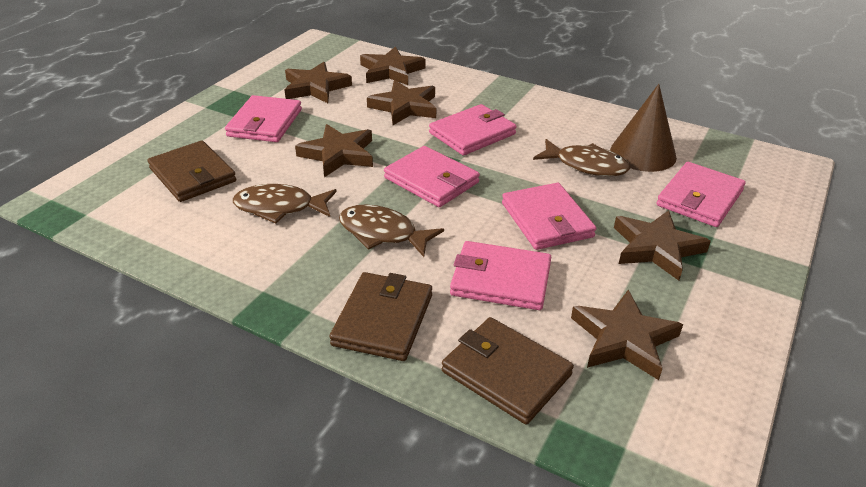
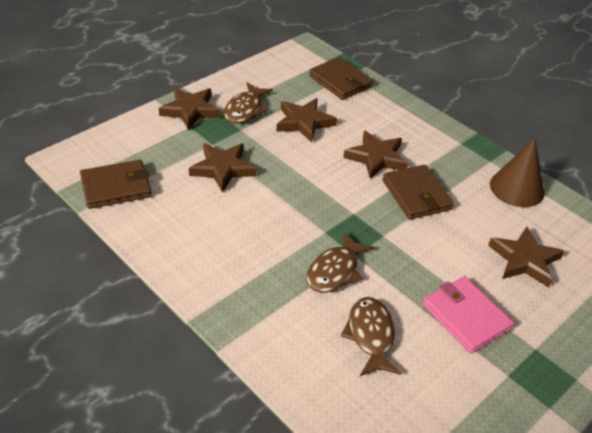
brown star: 6 -> 5
pink wallet: 6 -> 1

